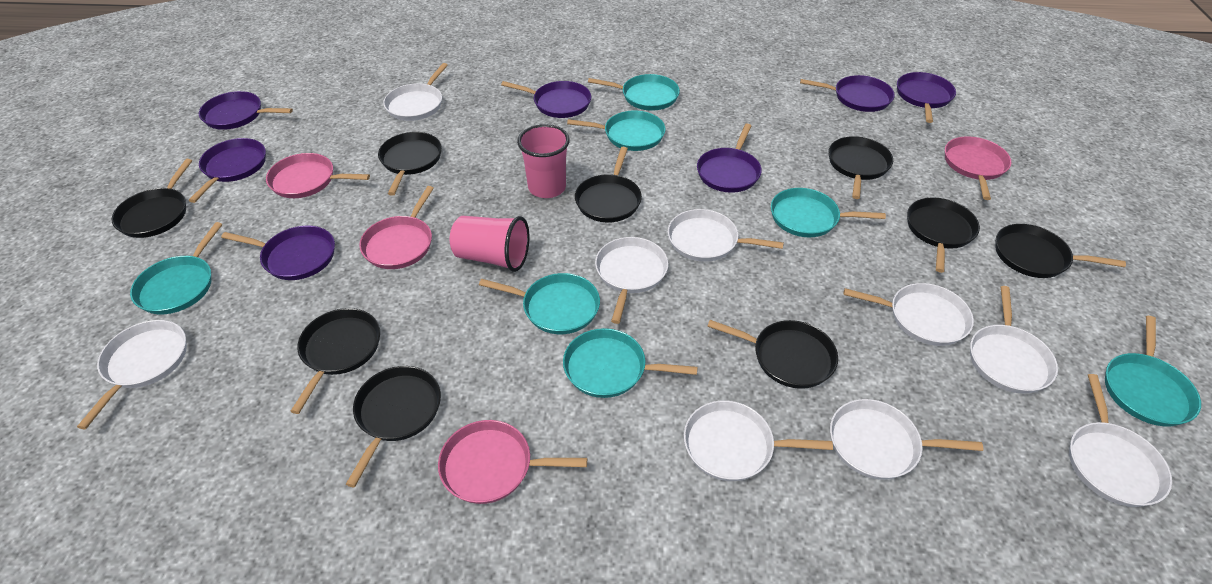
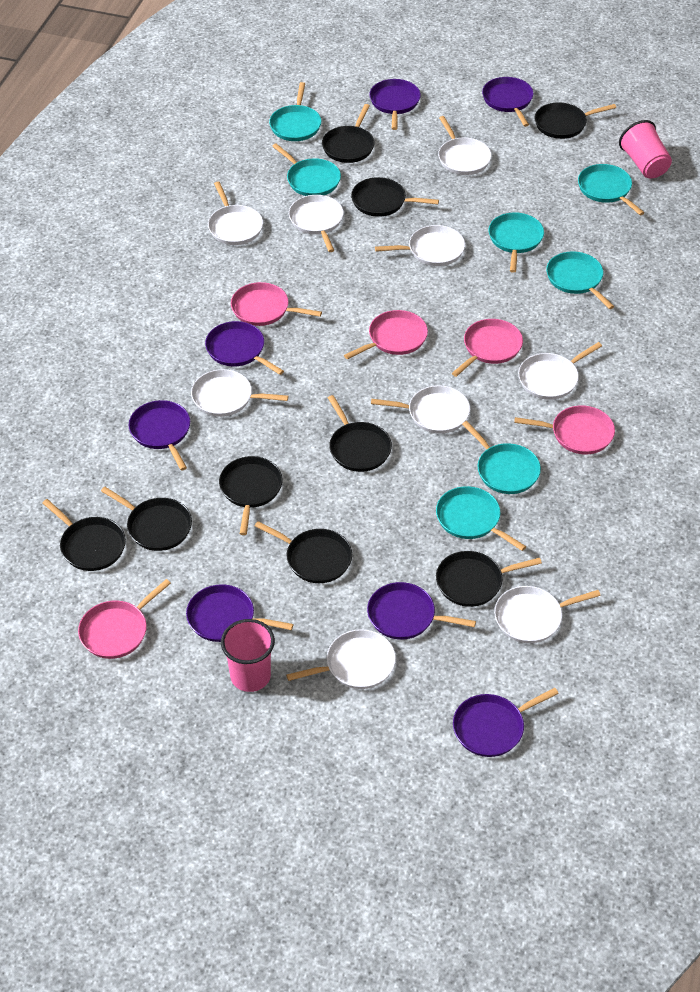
pink pan: 4 -> 5

